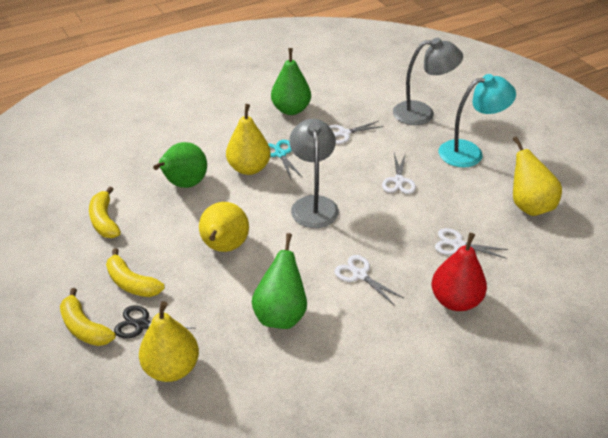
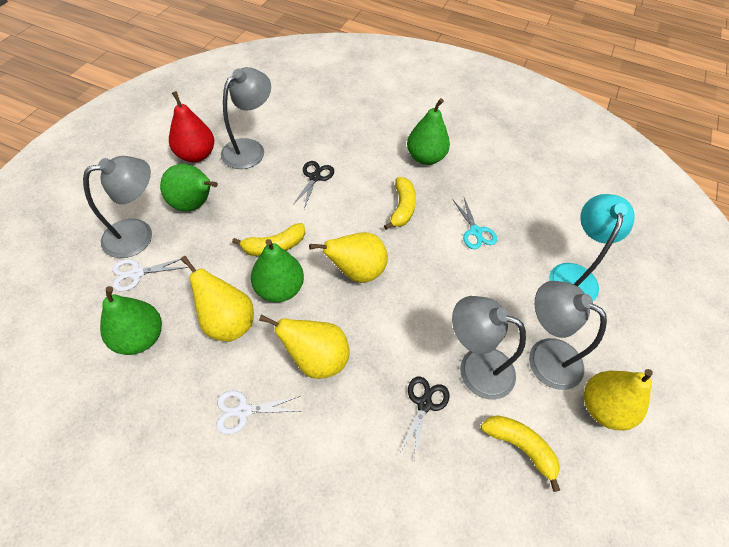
black scissors: 1 -> 2
green pear: 3 -> 4
grey lamp: 2 -> 4
white scissors: 4 -> 2

